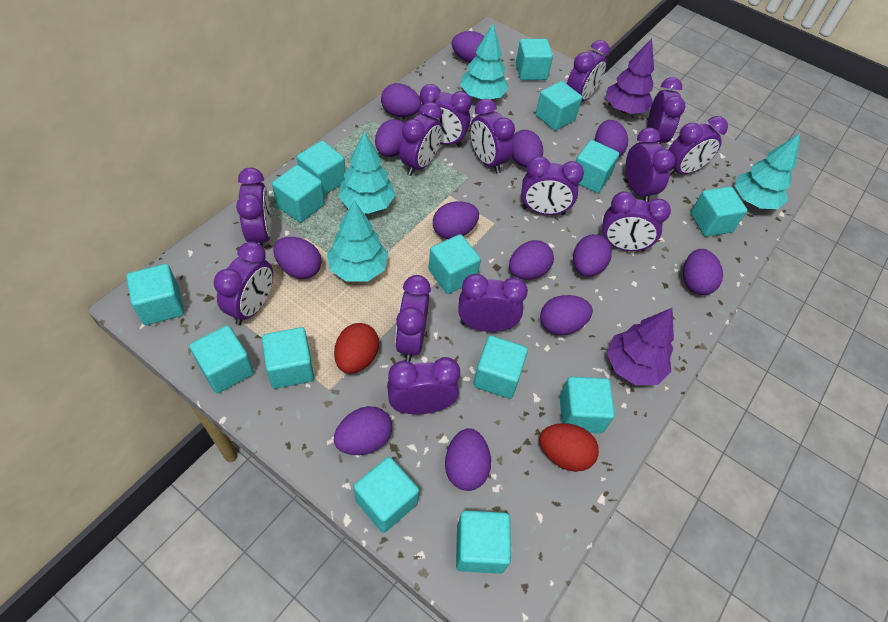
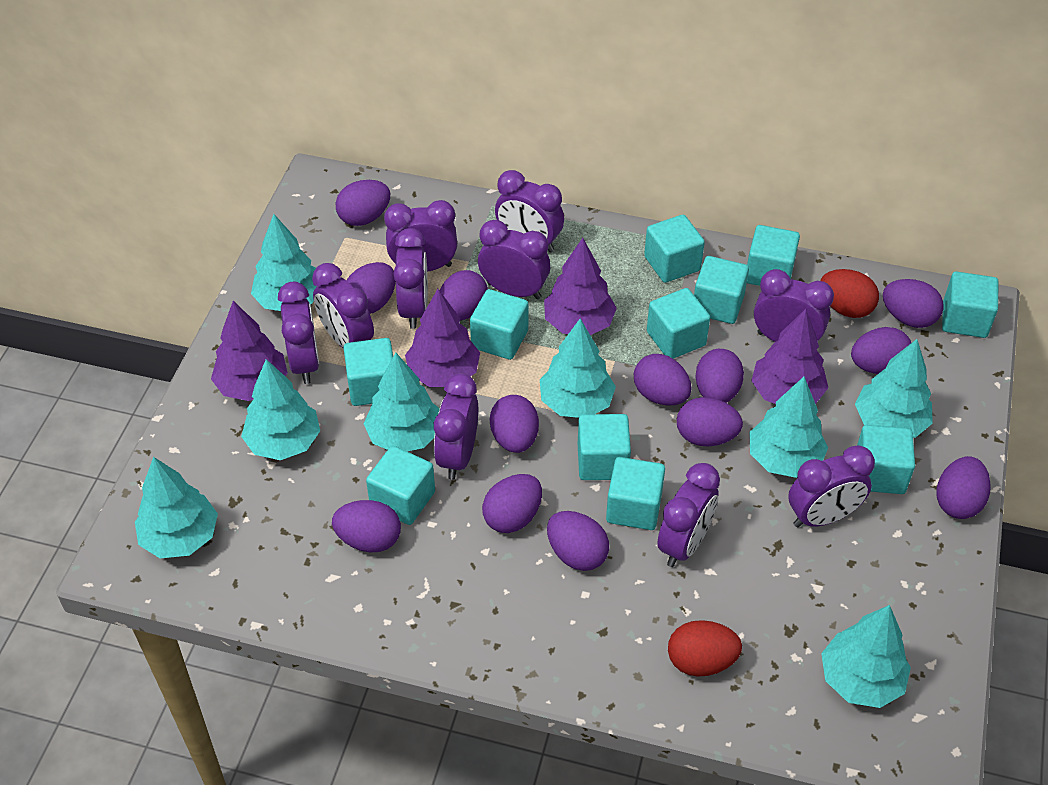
purple clock: 14 -> 10
purple tree: 2 -> 4
turquoise cube: 14 -> 11
turquoise tree: 4 -> 8

